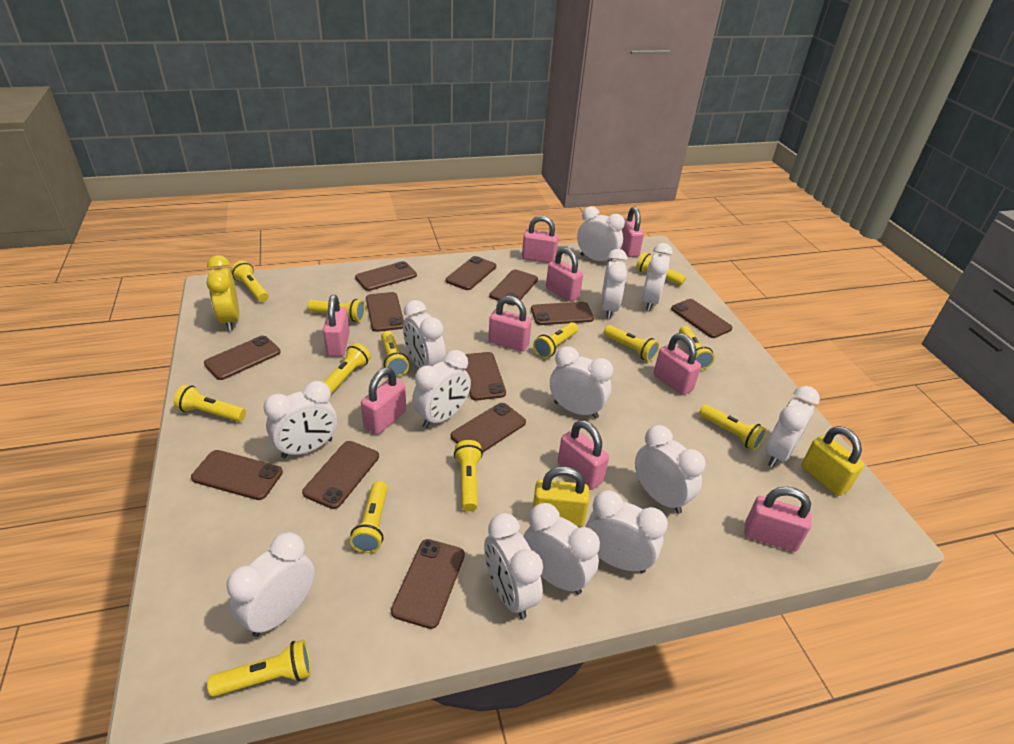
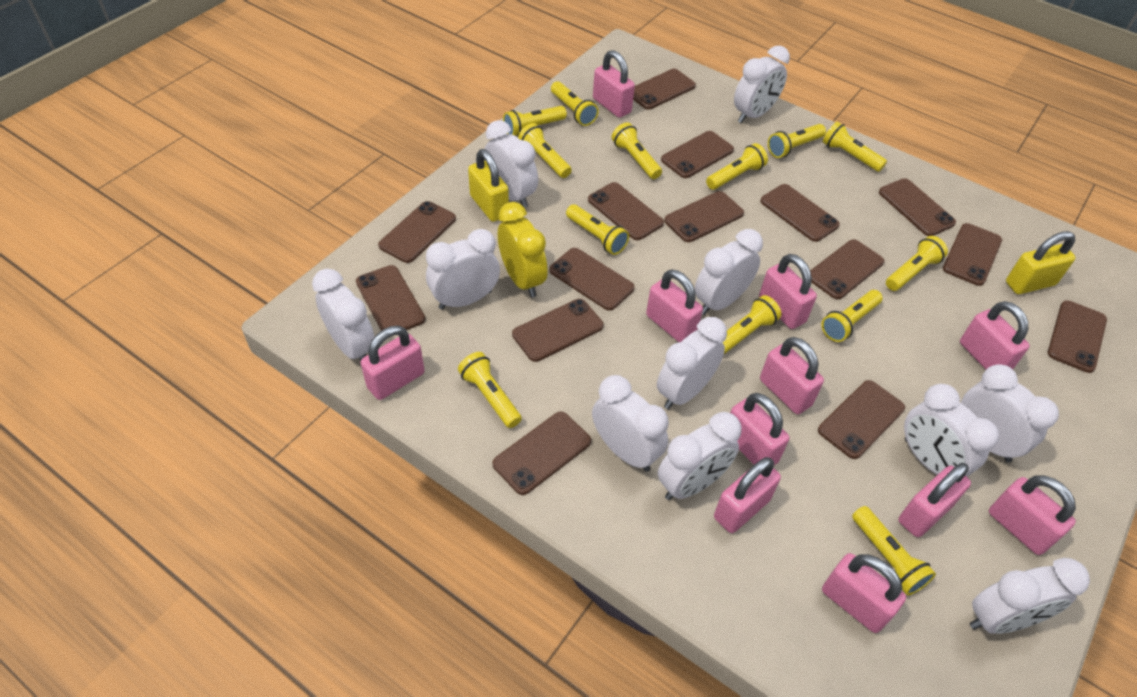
brown phone: 12 -> 15
pink padlock: 9 -> 11
white clock: 13 -> 11

